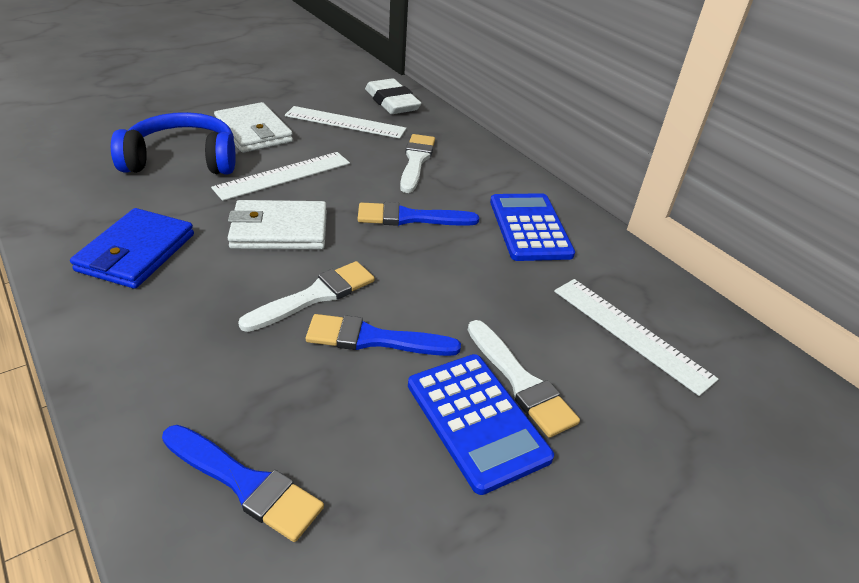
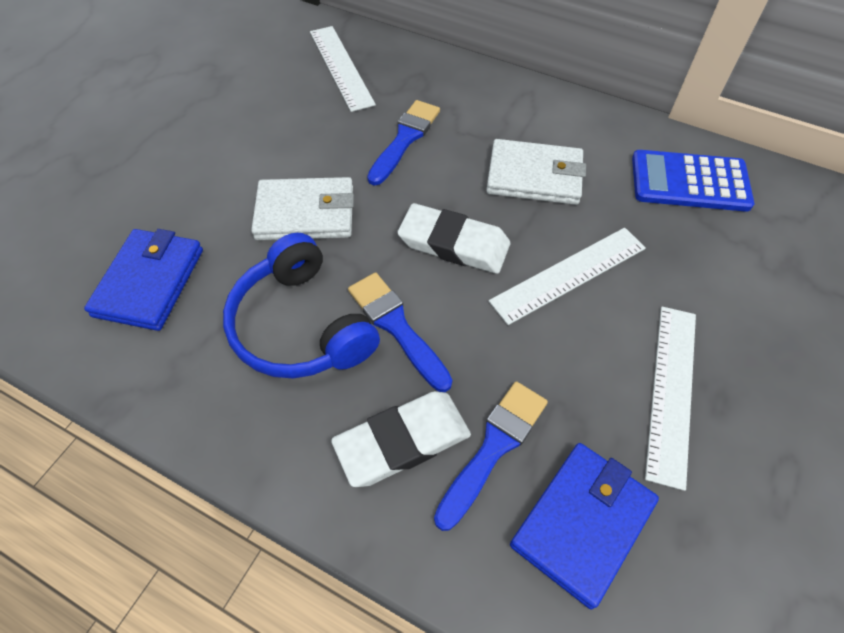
blue calculator: 2 -> 1
blue wallet: 1 -> 2
white brush: 3 -> 0
white eraser: 1 -> 2

